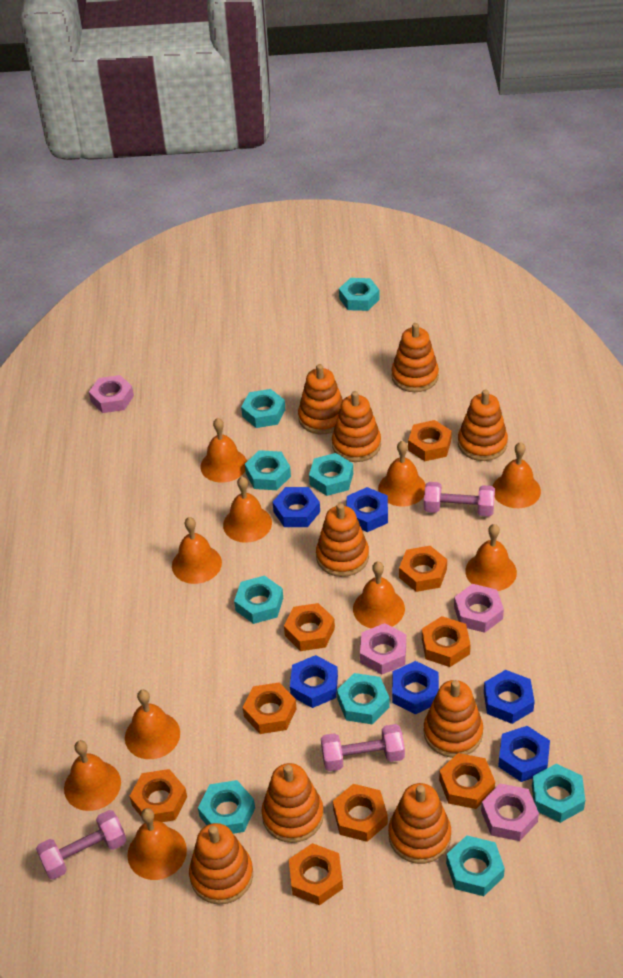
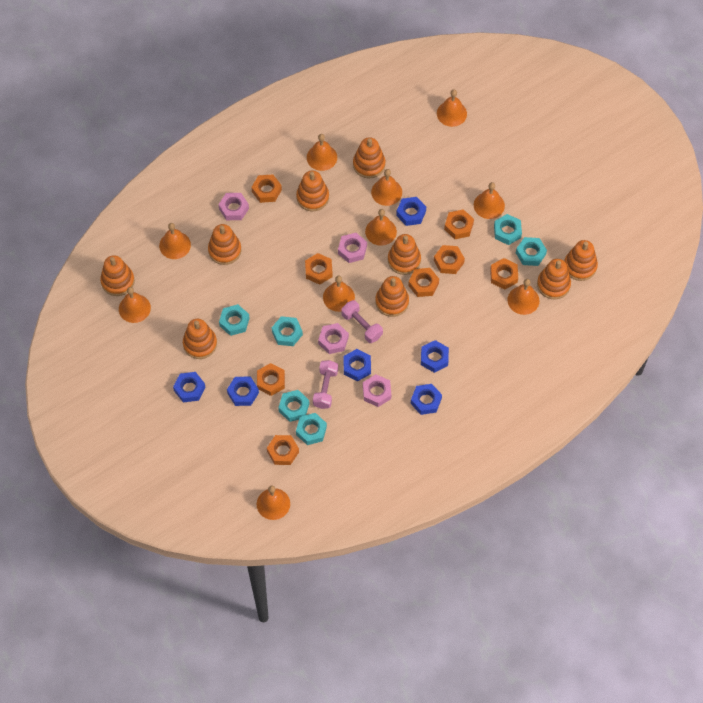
orange nut: 9 -> 8
pink dumbbell: 3 -> 2
turquoise nut: 9 -> 6

